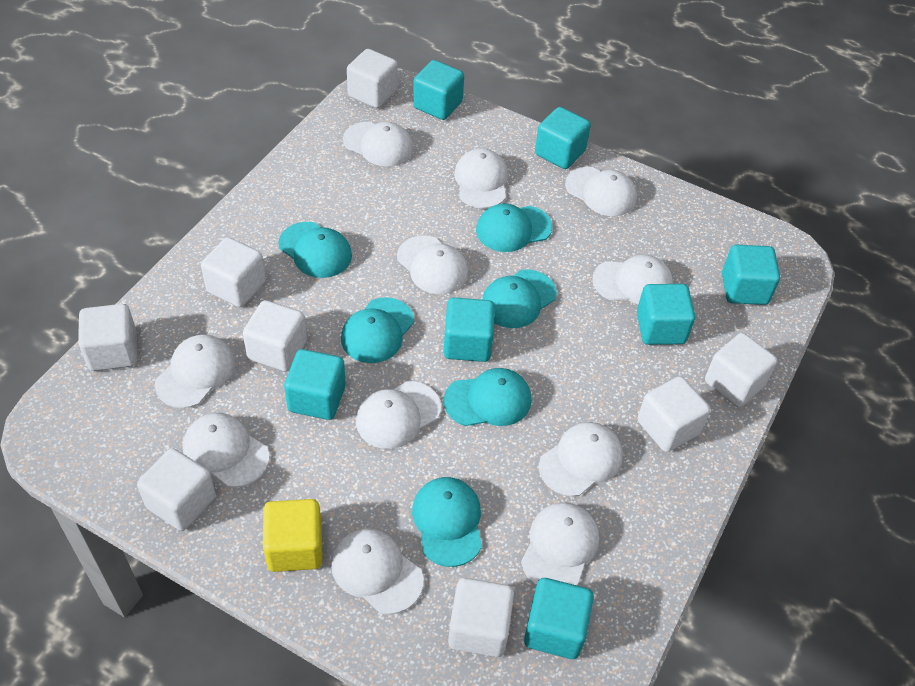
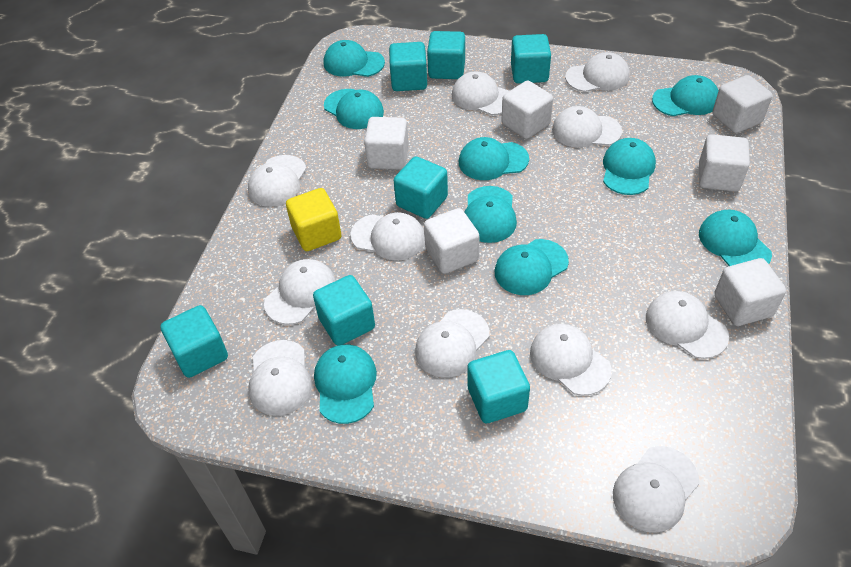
turquoise cap: 6 -> 9
white cube: 8 -> 6

